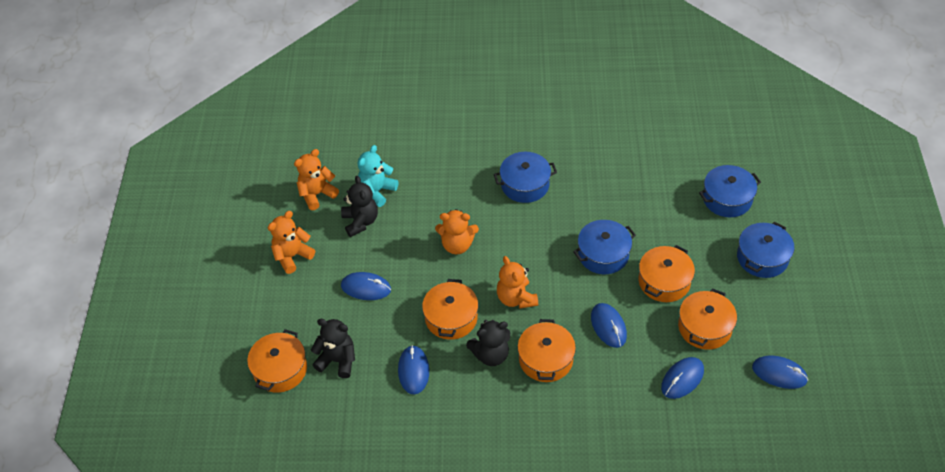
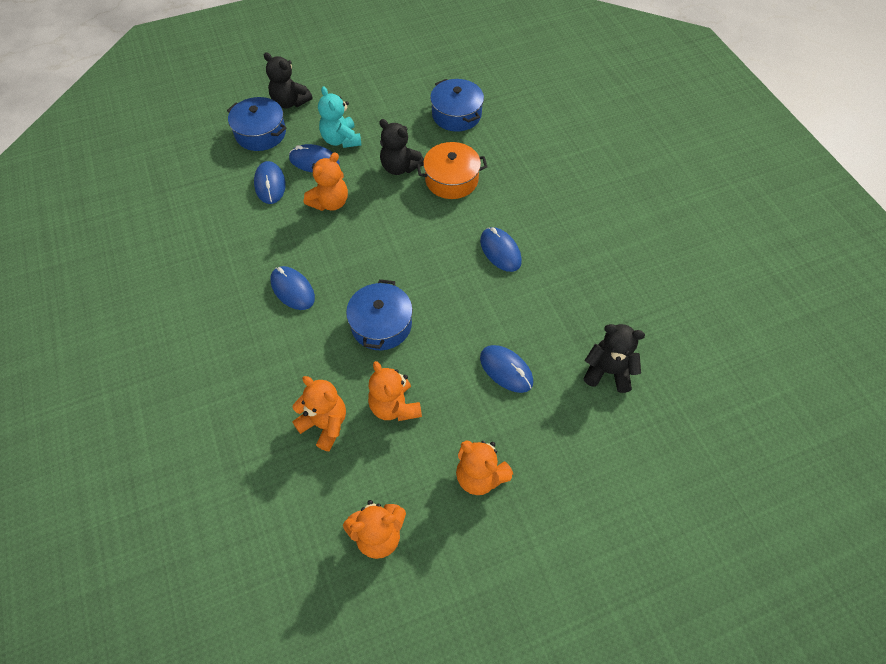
blue pot: 4 -> 3
orange pot: 5 -> 1
orange teddy bear: 4 -> 5

